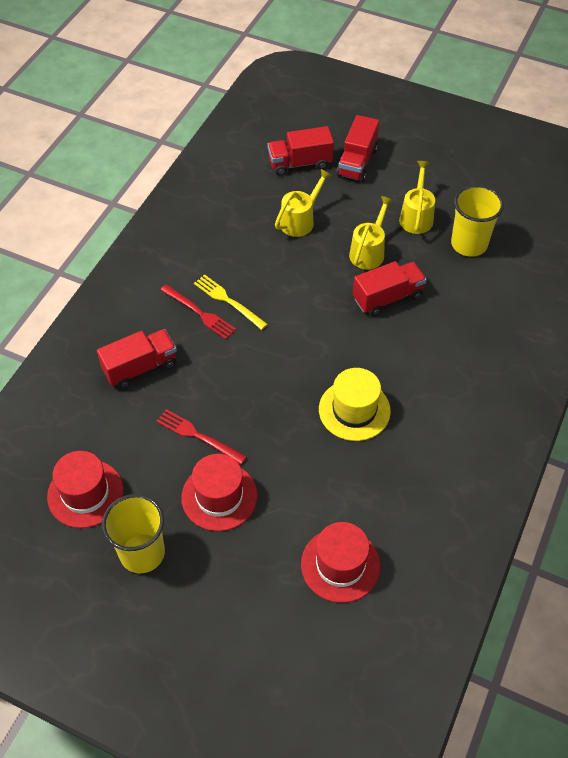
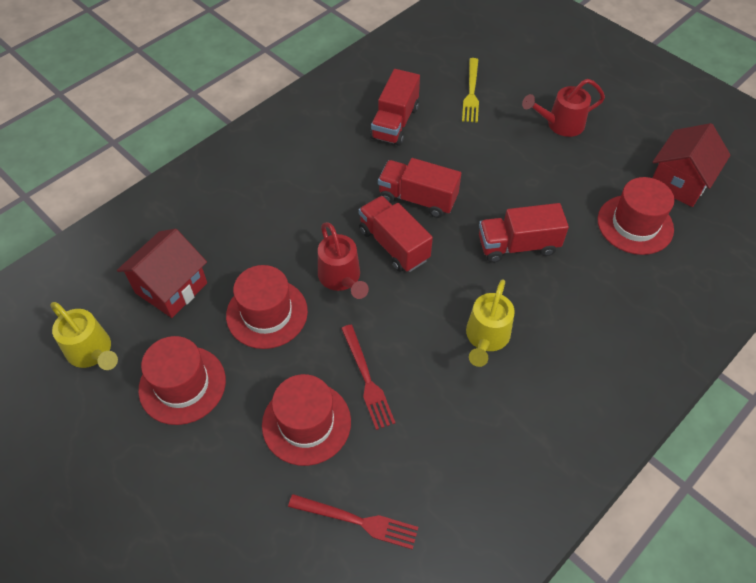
red hat: 3 -> 4
red house: 0 -> 2
red watering can: 0 -> 2
yellow cup: 2 -> 0
yellow hat: 1 -> 0
yellow watering can: 3 -> 2

